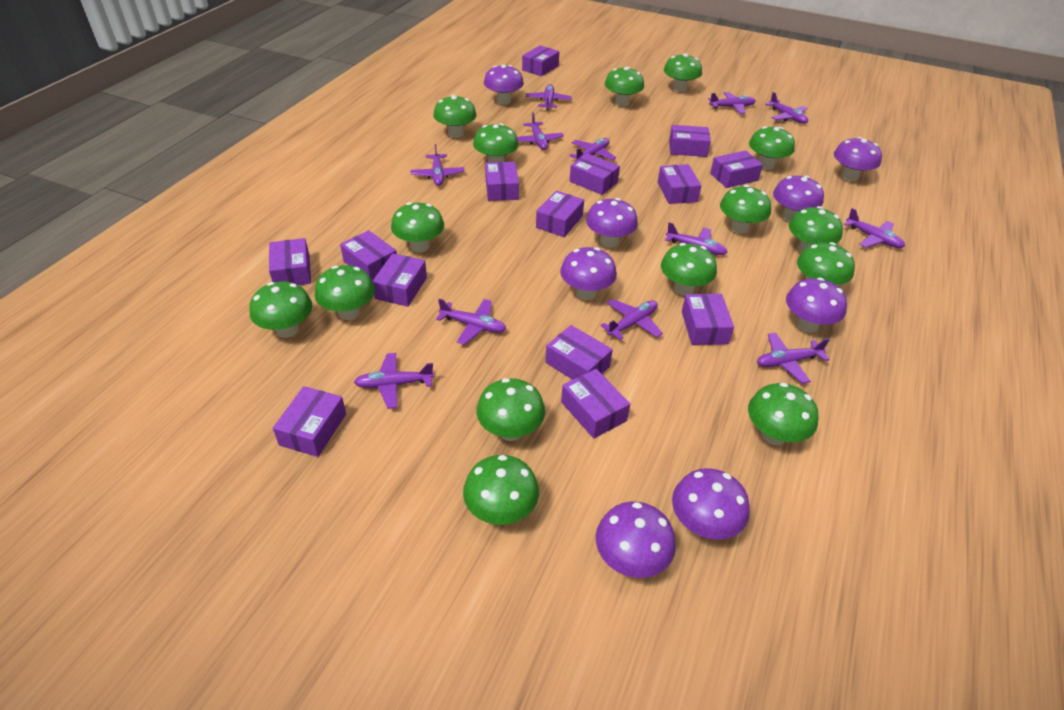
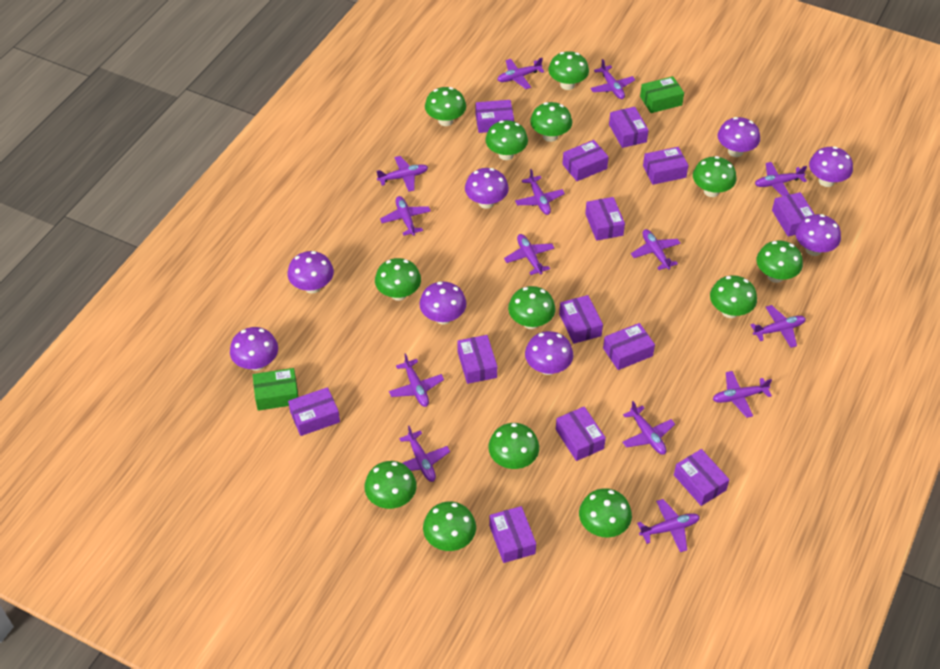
green box: 0 -> 2
green mushroom: 15 -> 13
purple box: 14 -> 13
purple plane: 12 -> 14

